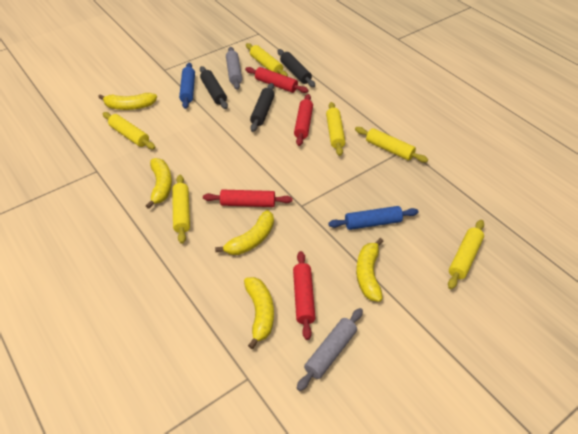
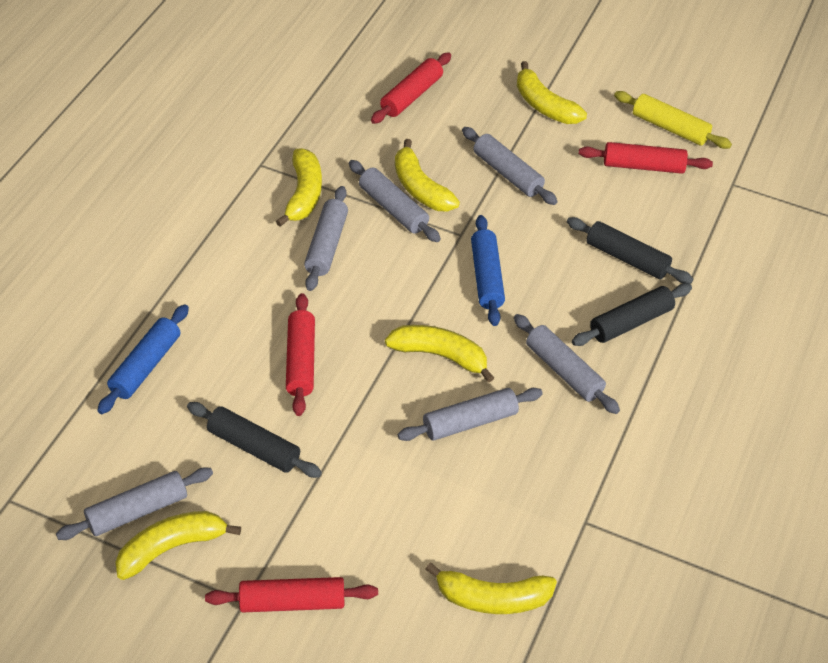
grey rolling pin: 2 -> 6
yellow banana: 5 -> 6
yellow rolling pin: 6 -> 1

